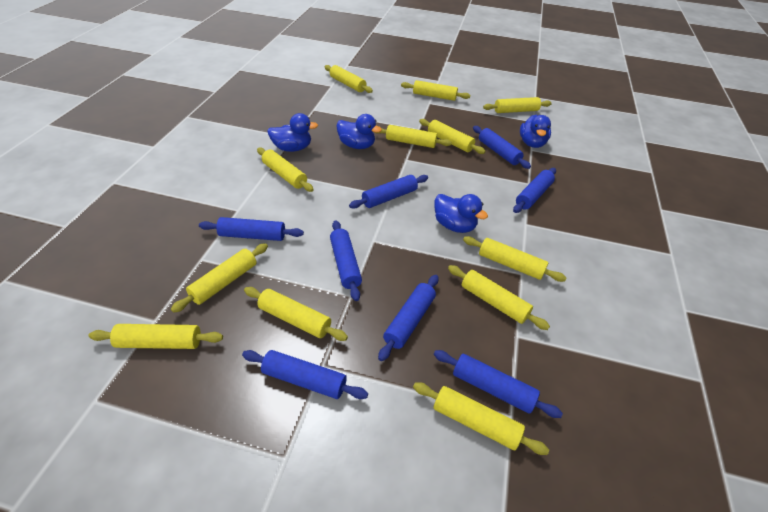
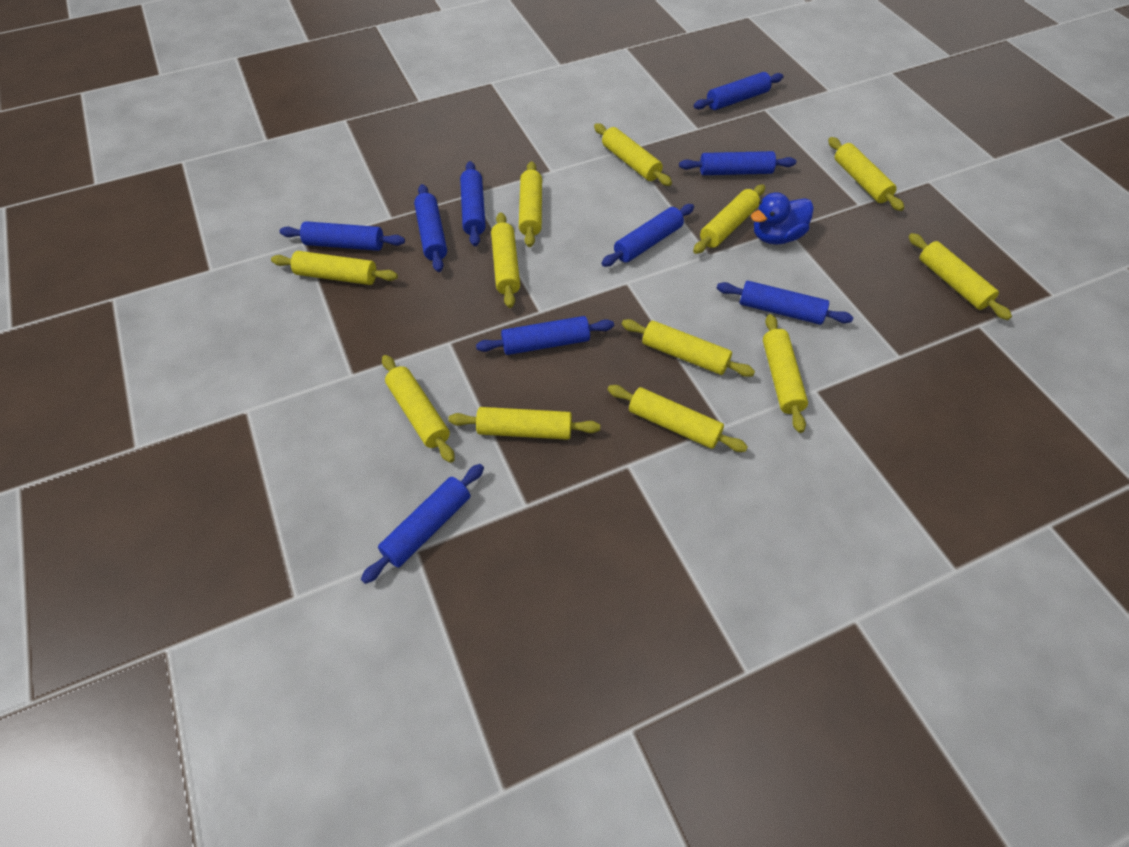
blue duck: 4 -> 1
blue rolling pin: 8 -> 9

